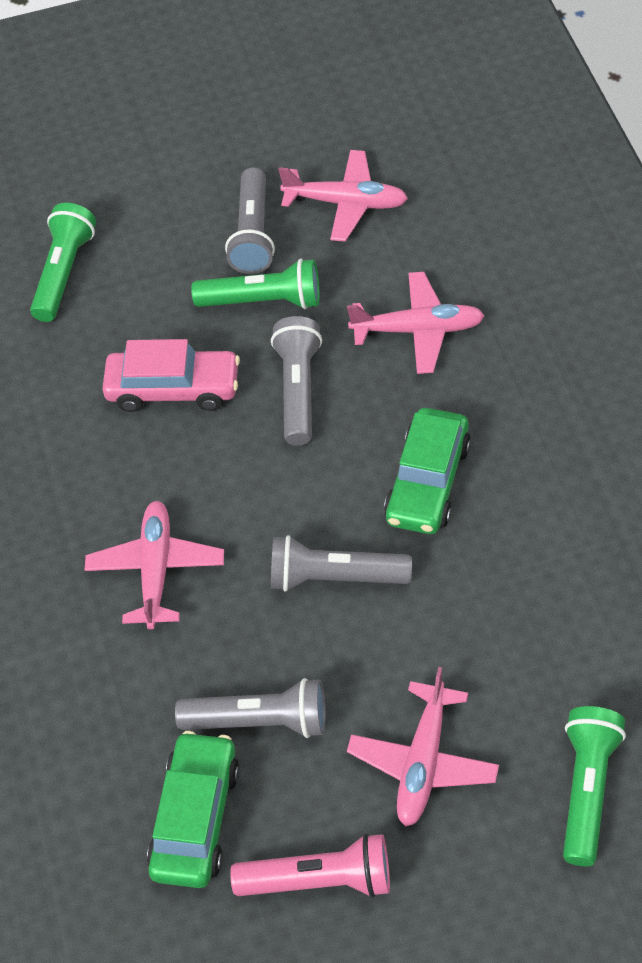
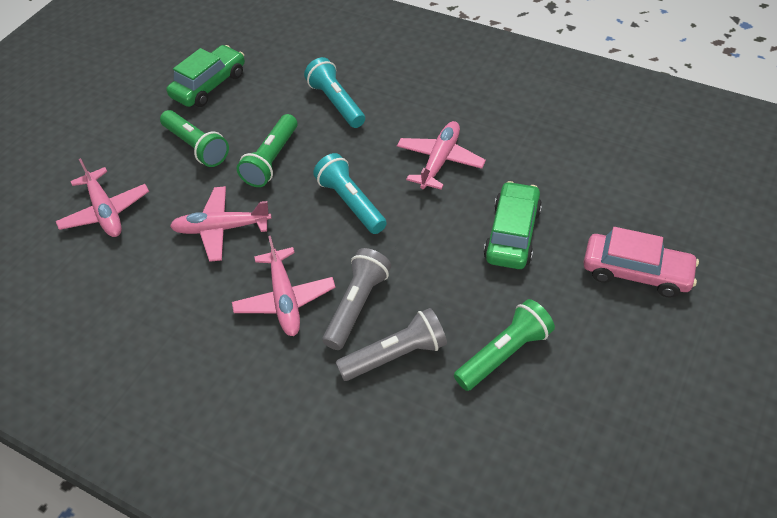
grey flashlight: 4 -> 2
pink flashlight: 1 -> 0
turquoise flashlight: 0 -> 2

